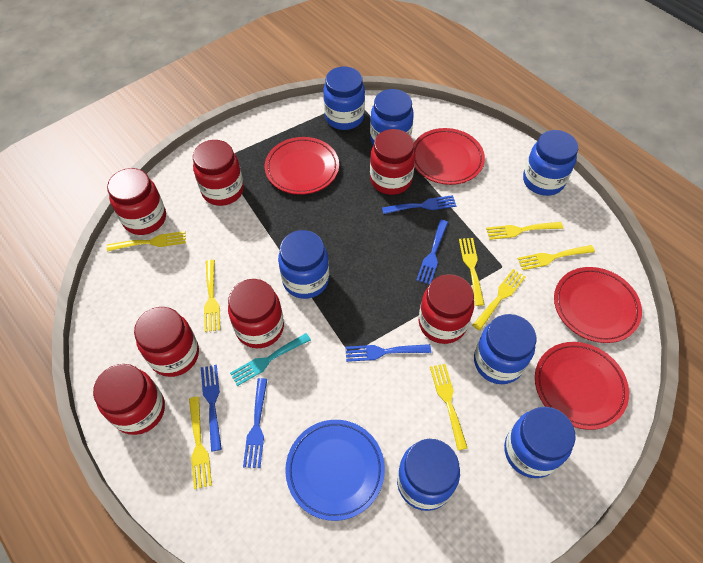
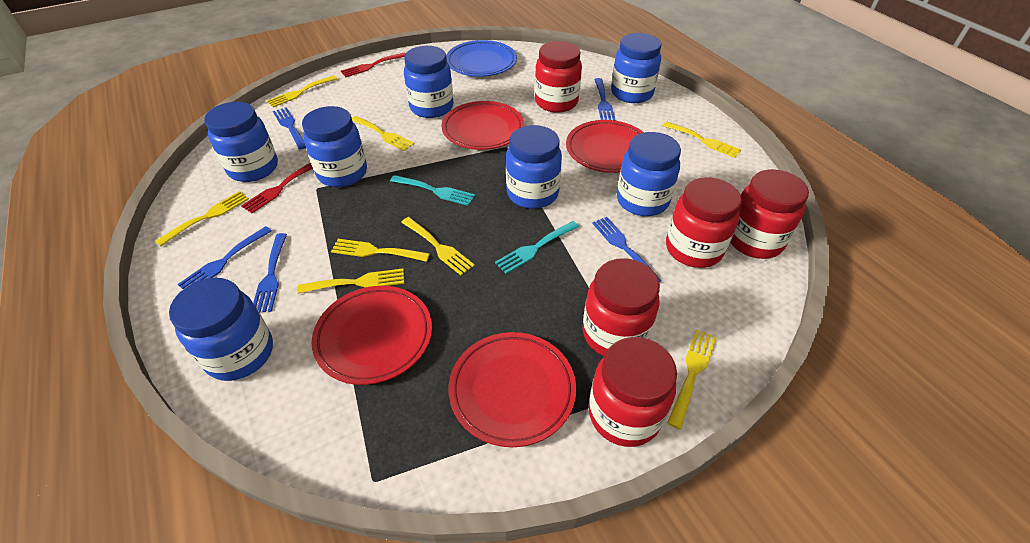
red fork: 0 -> 2
red jar: 7 -> 5
turquoise fork: 1 -> 2

